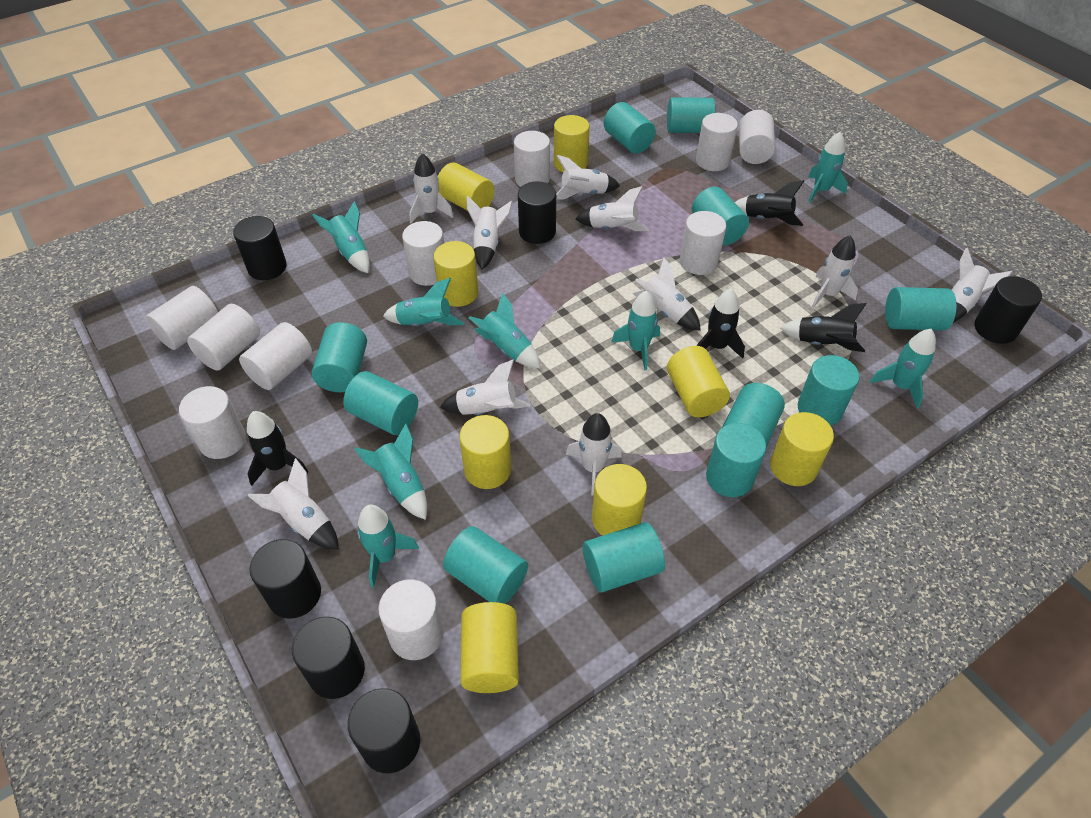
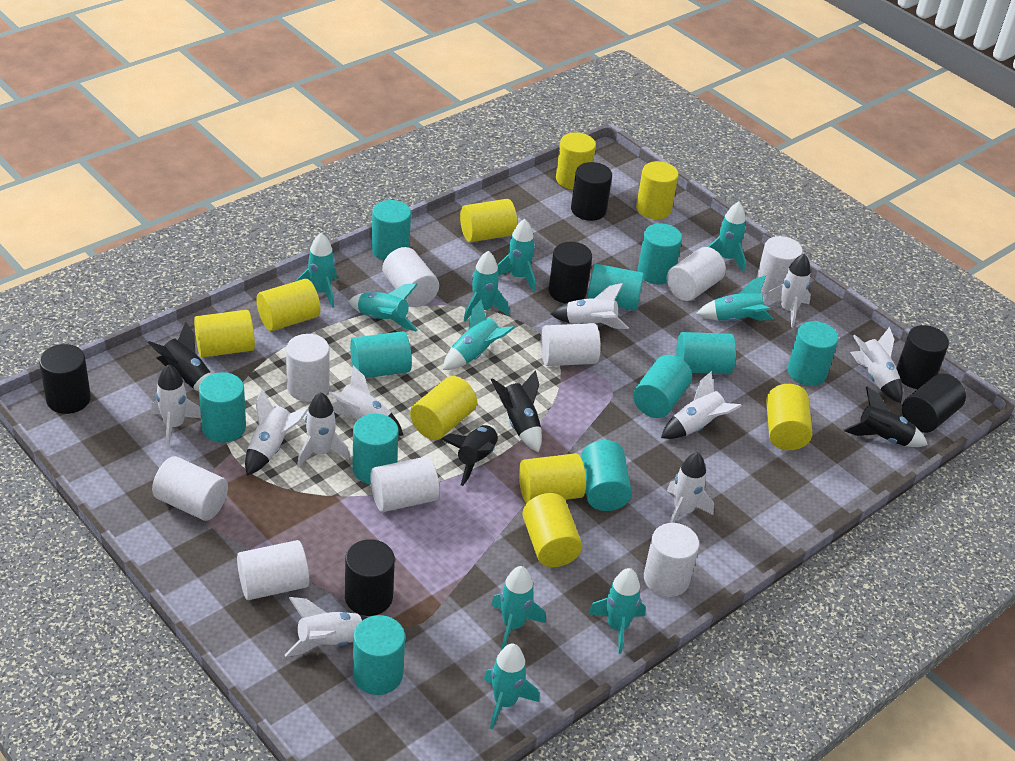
turquoise rocket: 8 -> 10
white cylinder: 10 -> 9
yellow cylinder: 8 -> 9

